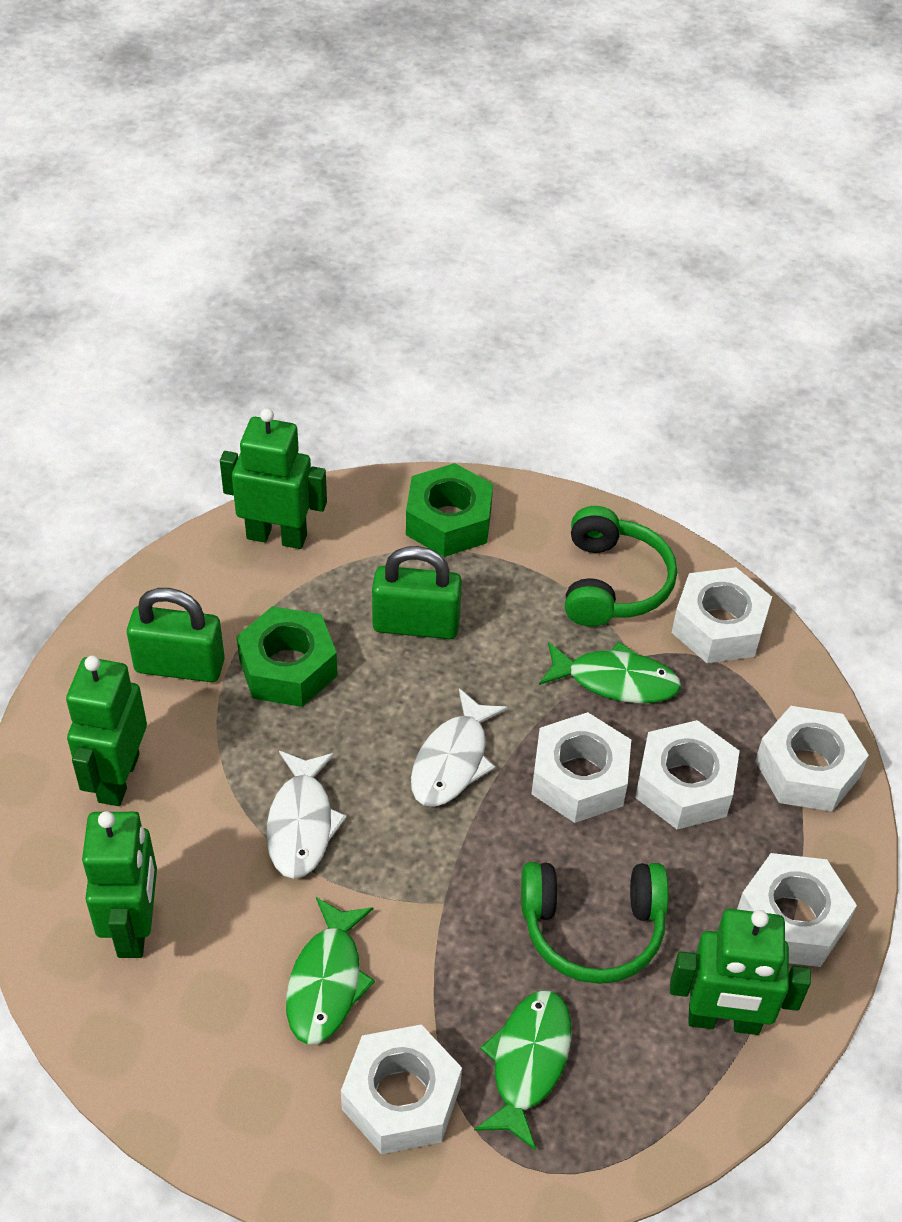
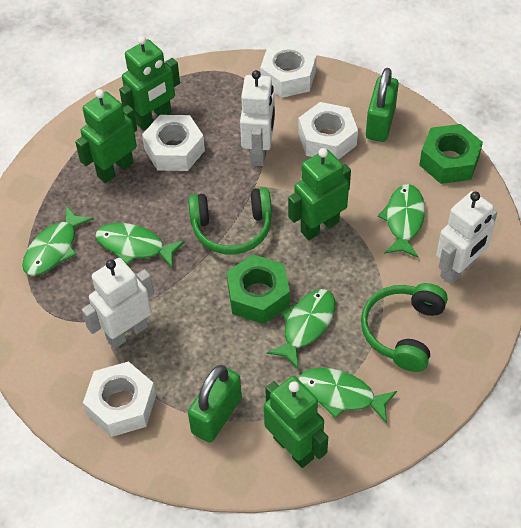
green fish: 3 -> 5
white fish: 2 -> 0
white nut: 6 -> 4
white robot: 0 -> 3

